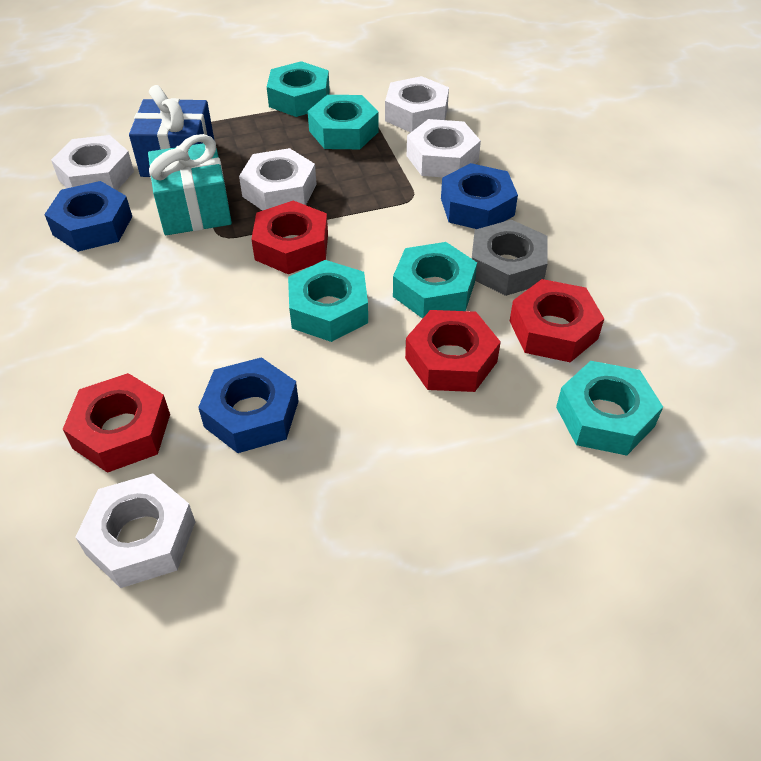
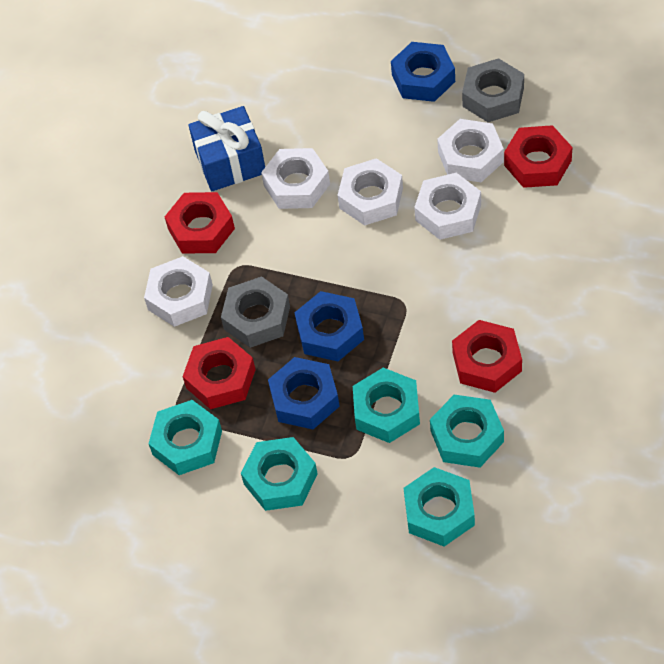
grey nut: 1 -> 2
turquoise gift: 1 -> 0

